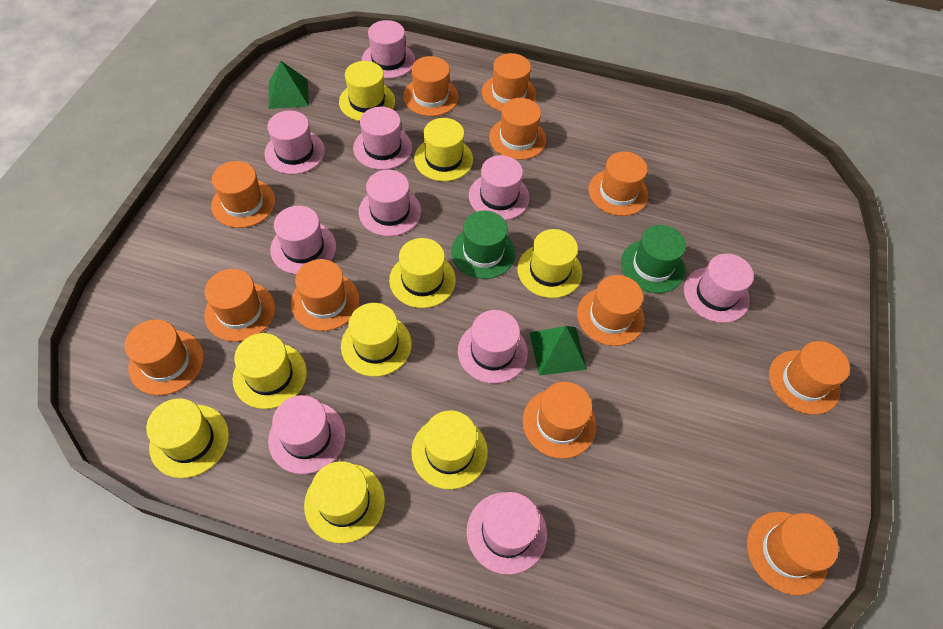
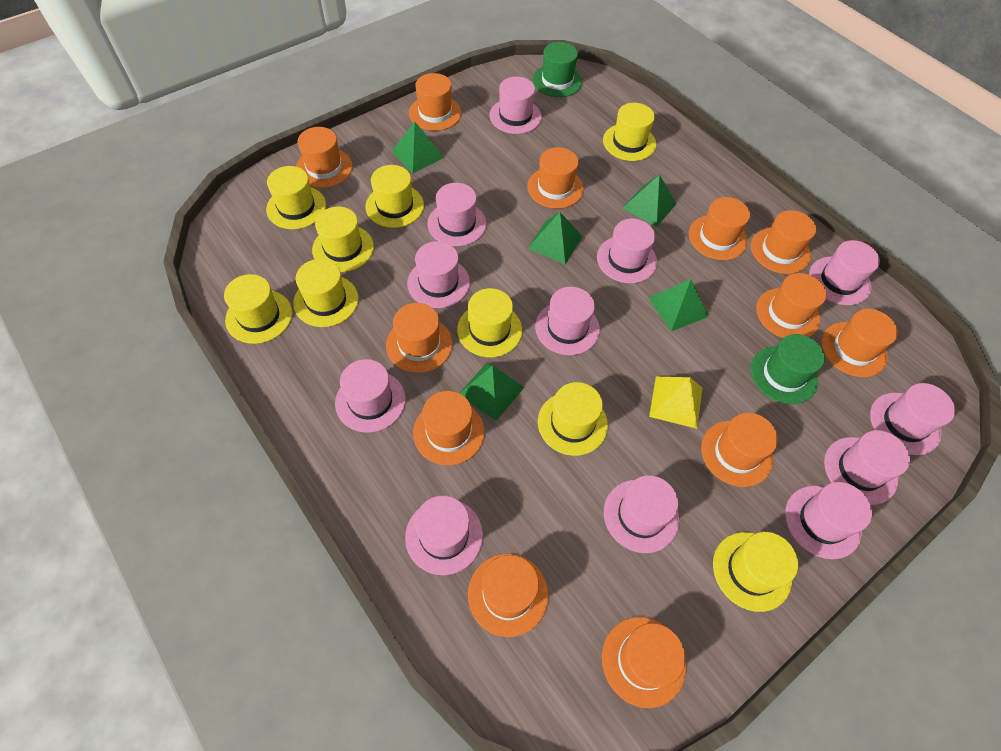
green pyramid: 2 -> 5
pink hat: 10 -> 12
yellow pyramid: 0 -> 1

